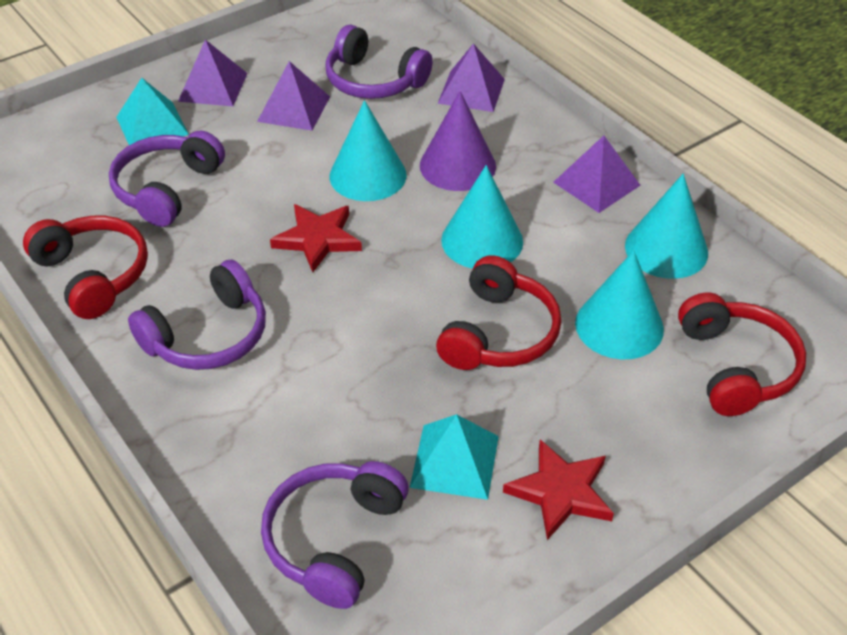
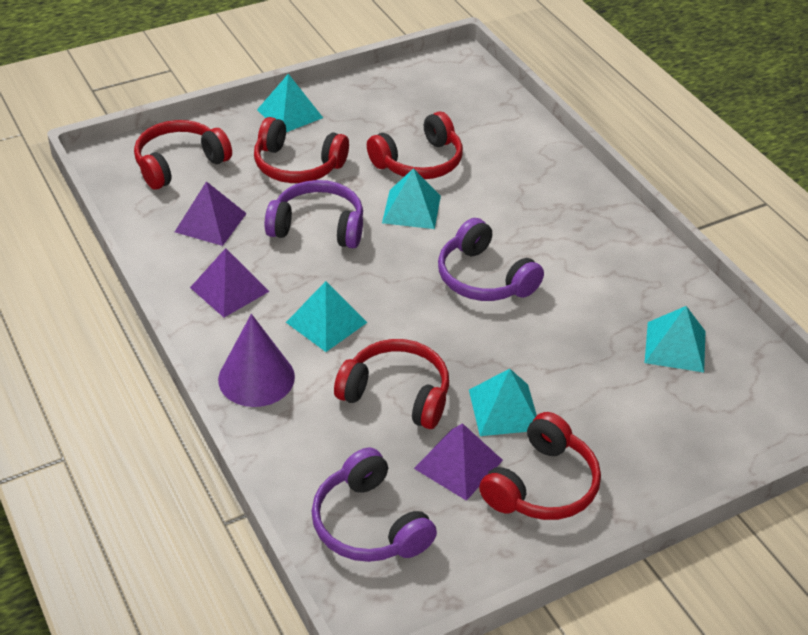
purple headphones: 4 -> 3
purple pyramid: 4 -> 3
red headphones: 3 -> 5
red star: 2 -> 0
turquoise cone: 4 -> 0
turquoise pyramid: 2 -> 5

